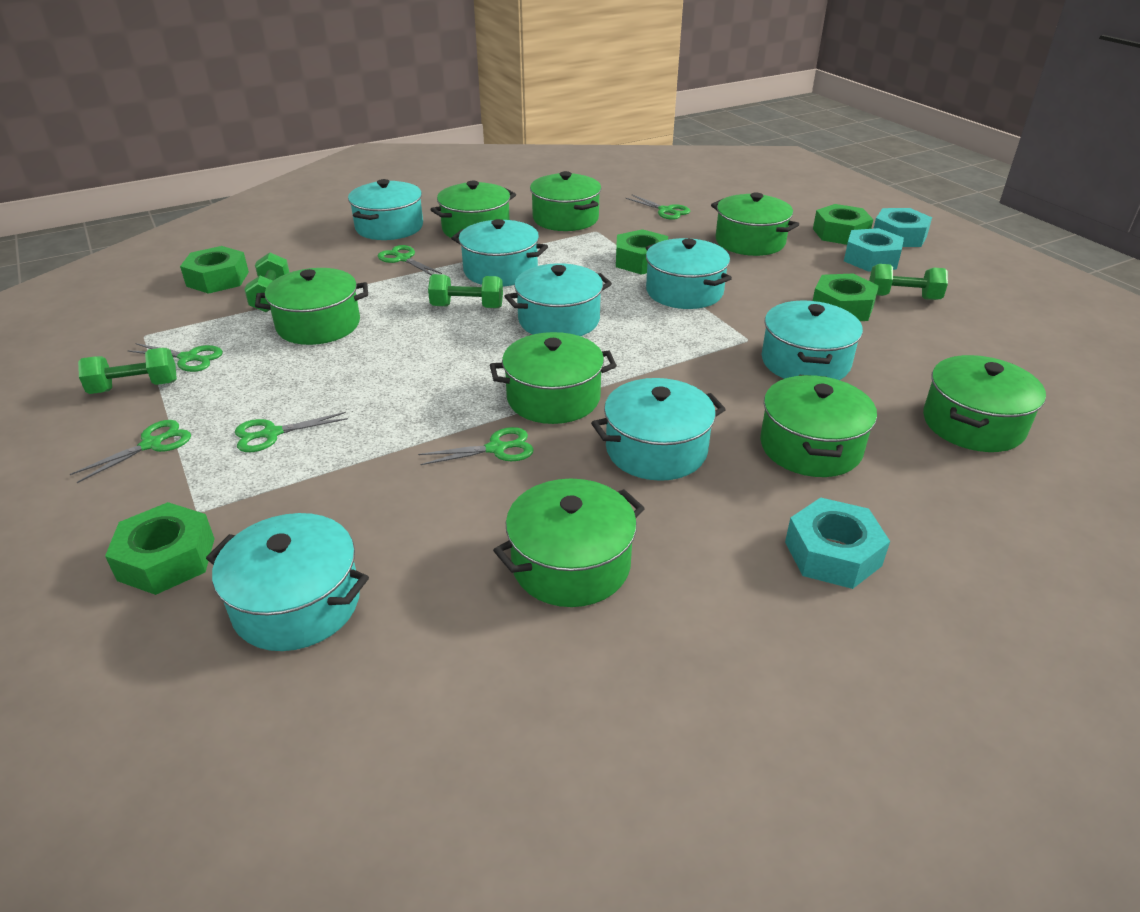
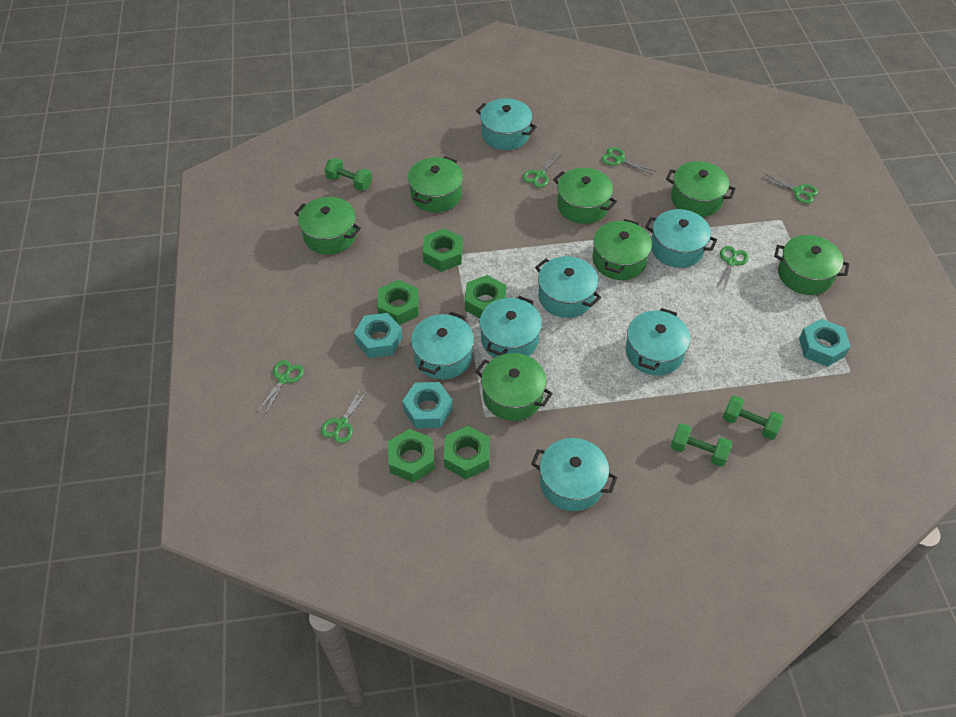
green dumbbell: 4 -> 3
green pot: 8 -> 7

